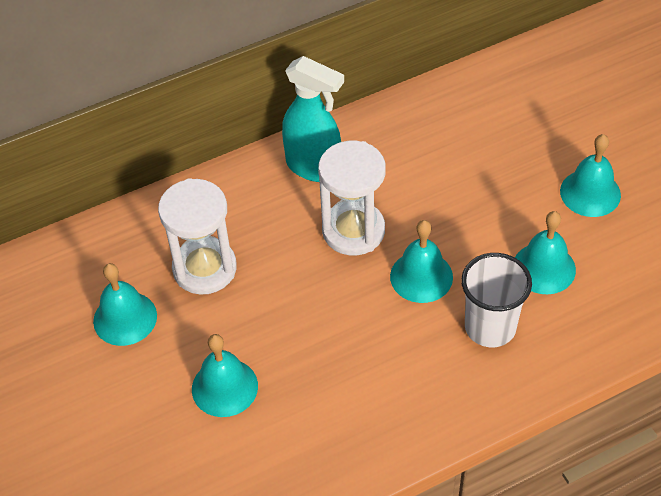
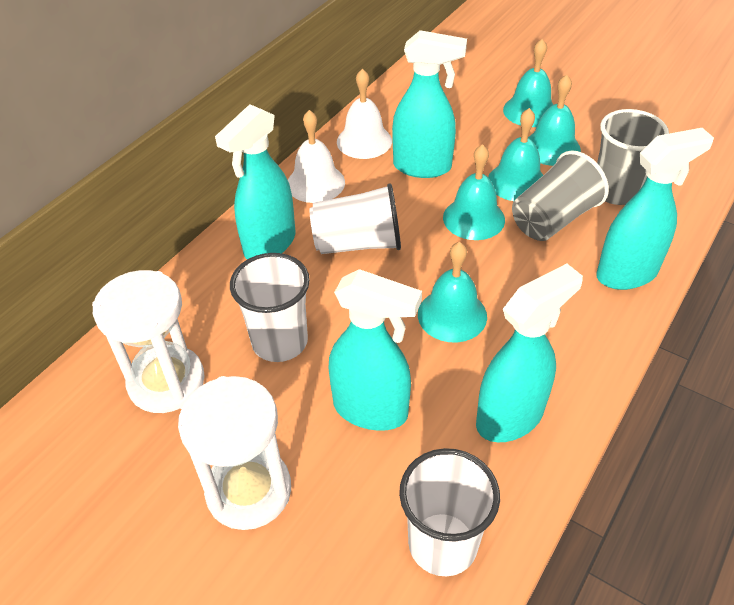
grey cup: 0 -> 2
turquoise spray bottle: 1 -> 5
white bell: 0 -> 2
white cup: 1 -> 3

